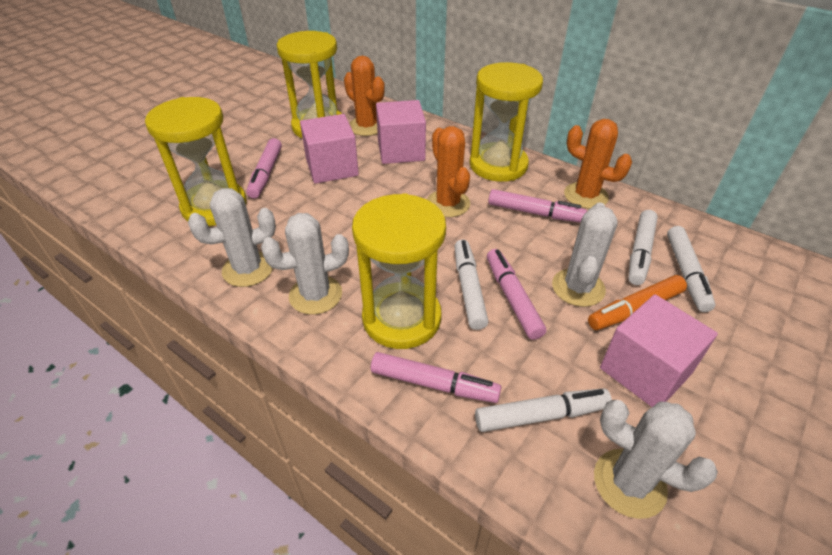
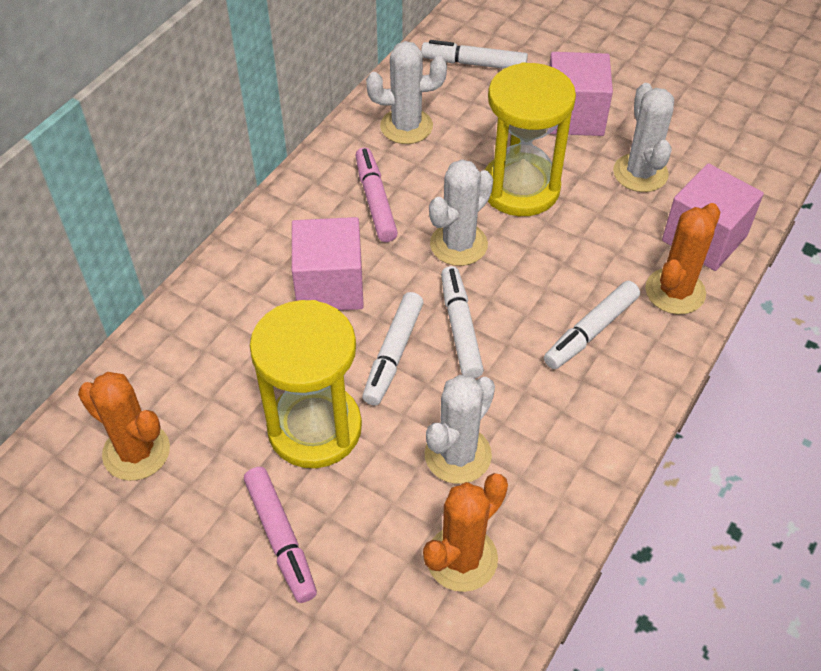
orange marker: 1 -> 0
pink marker: 4 -> 2
yellow hourglass: 4 -> 2

